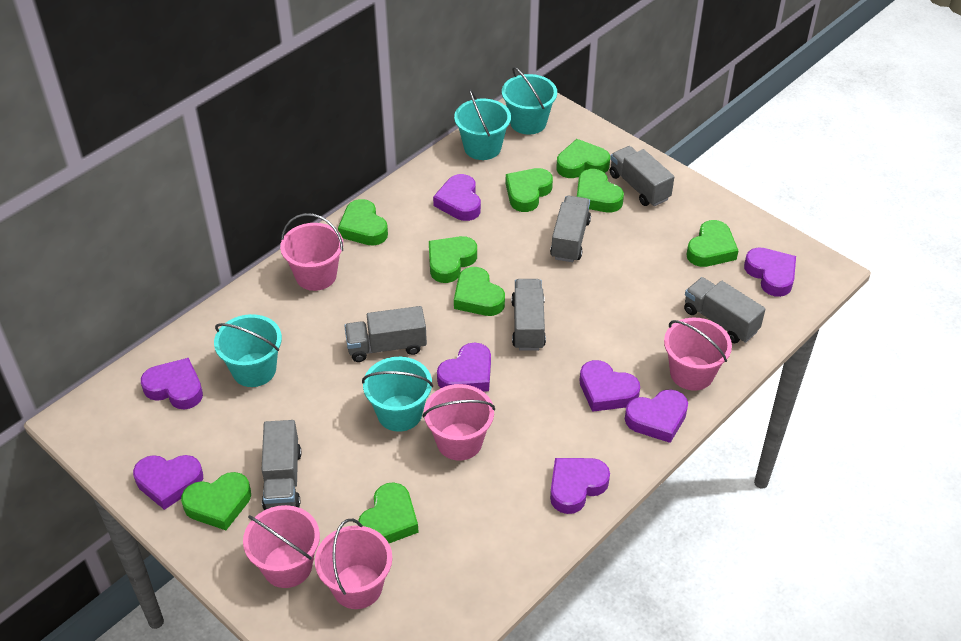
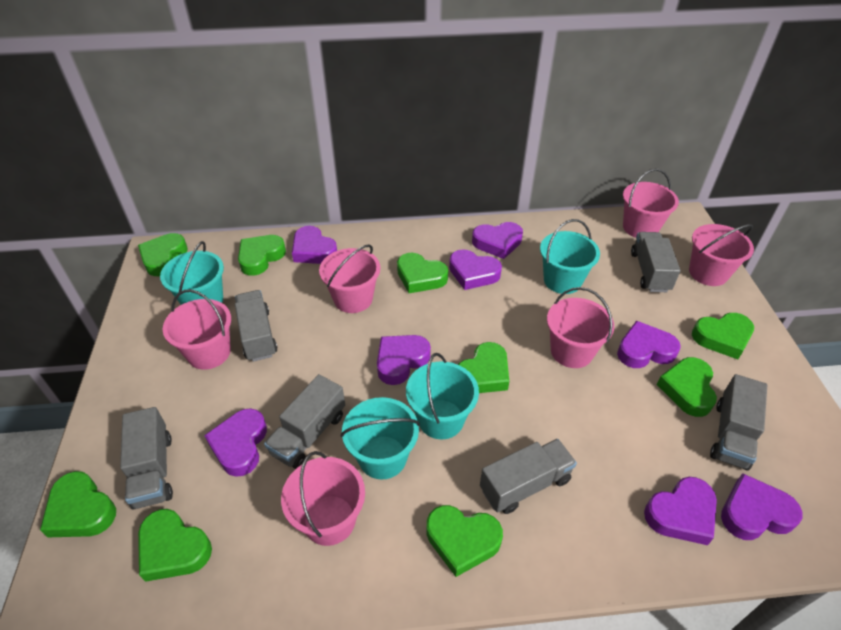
pink bucket: 5 -> 6

